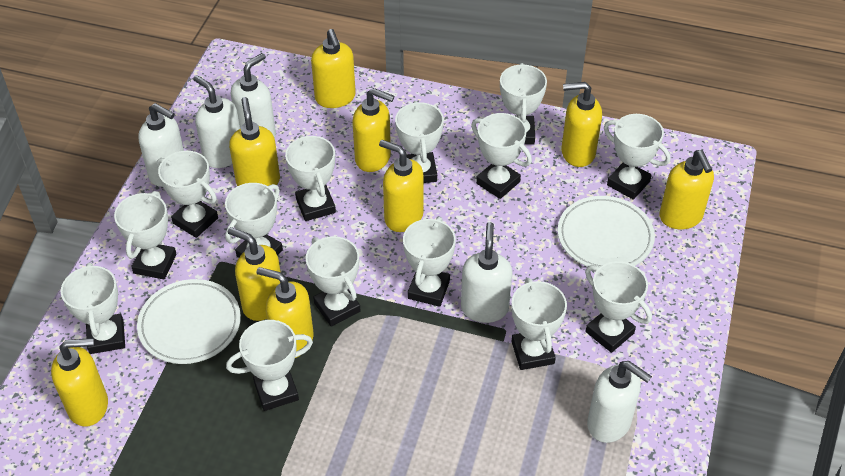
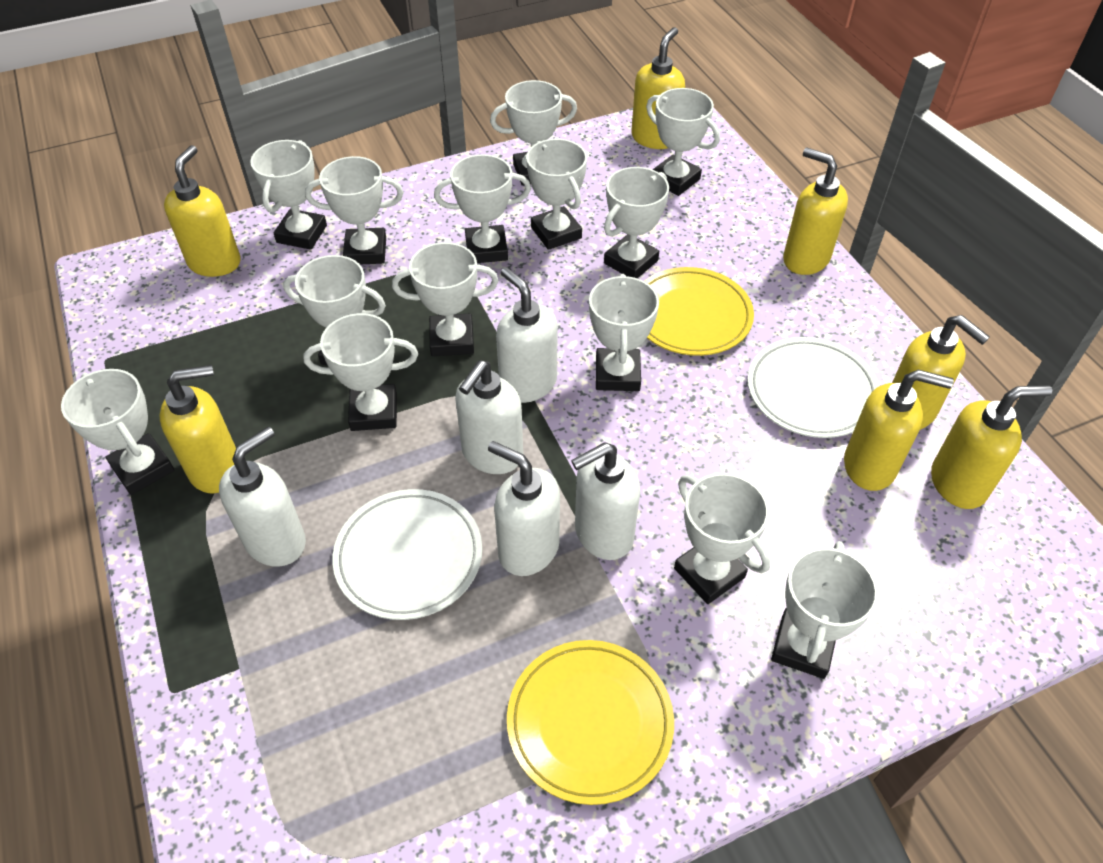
yellow plate: 0 -> 2
yellow soap dispenser: 9 -> 7

